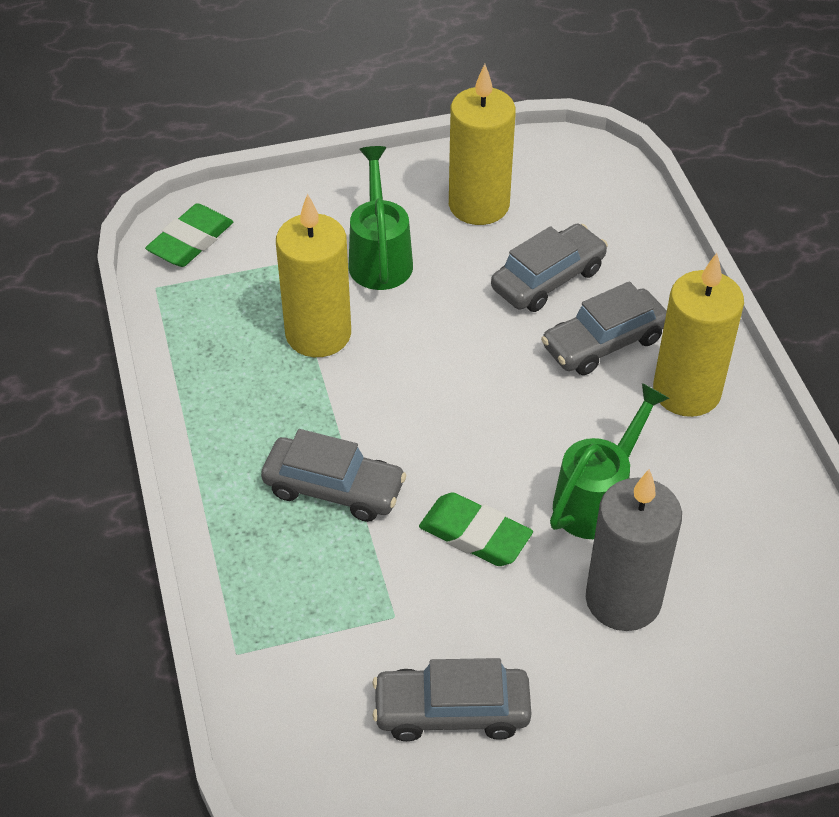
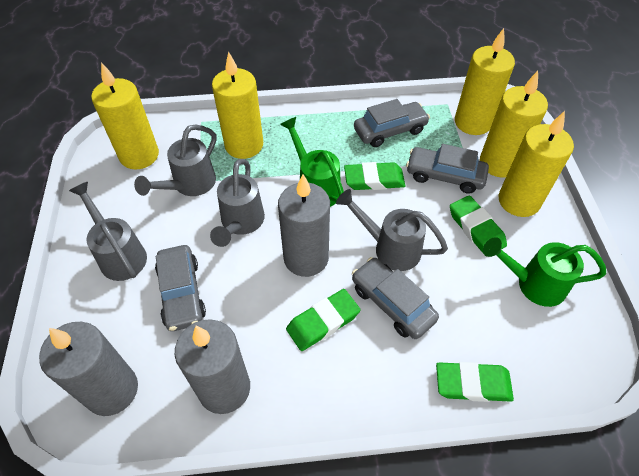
green eraser: 2 -> 4
grey candle: 1 -> 3
grey watering can: 0 -> 4
yellow candle: 3 -> 5

